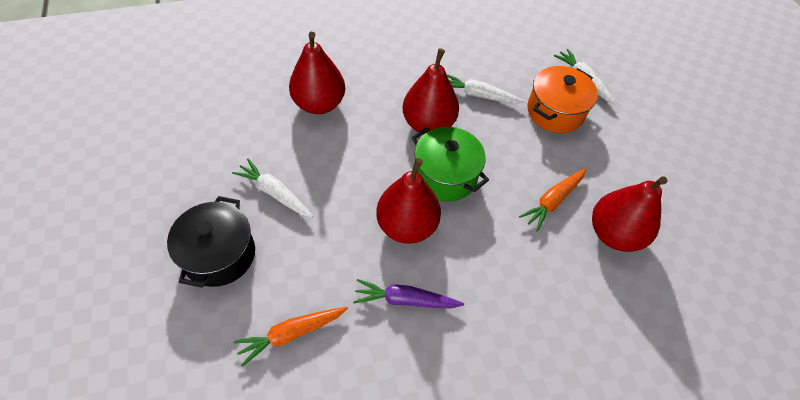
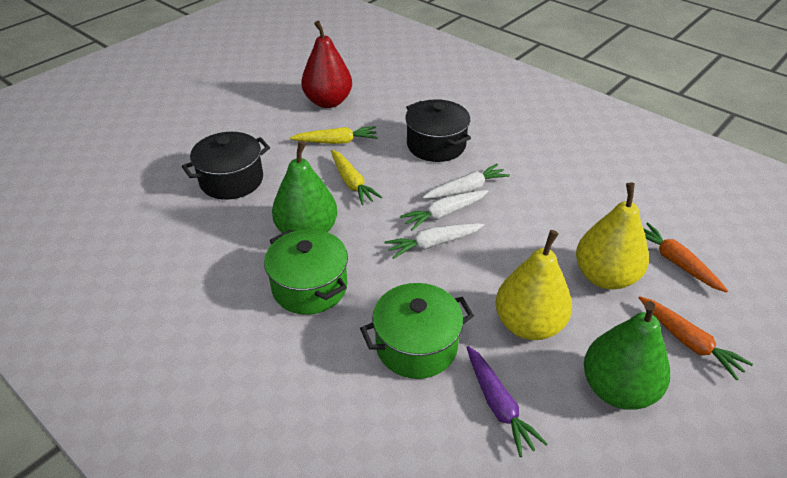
black pot: 1 -> 2
green pear: 0 -> 2
green pot: 1 -> 2
orange pot: 1 -> 0
red pear: 4 -> 1
yellow carrot: 0 -> 2
yellow pear: 0 -> 2

